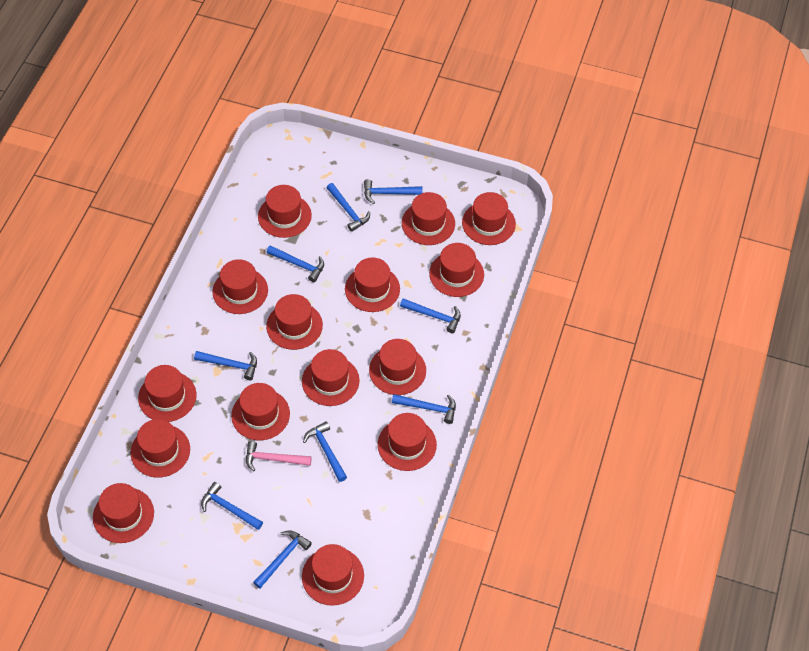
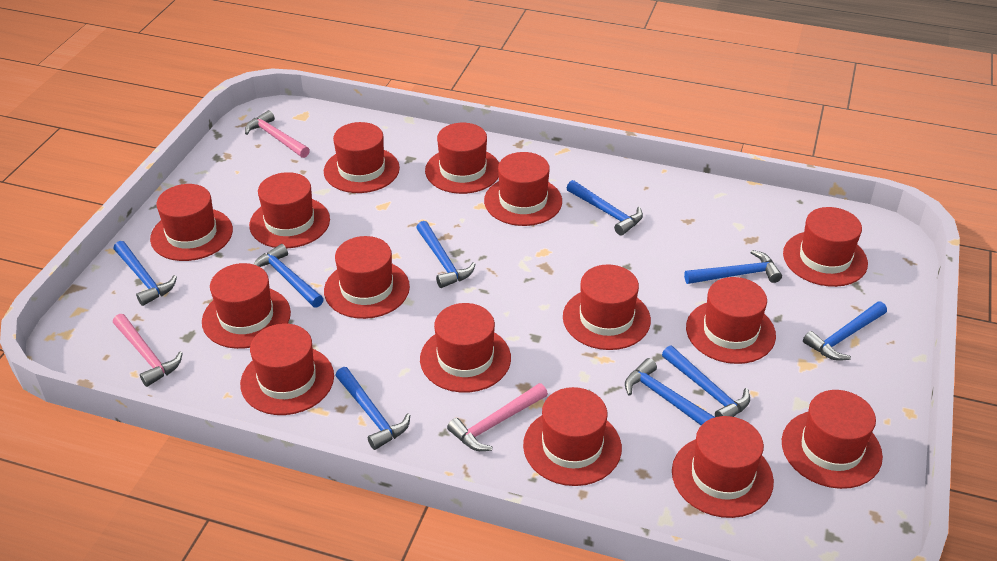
pink hammer: 1 -> 3

